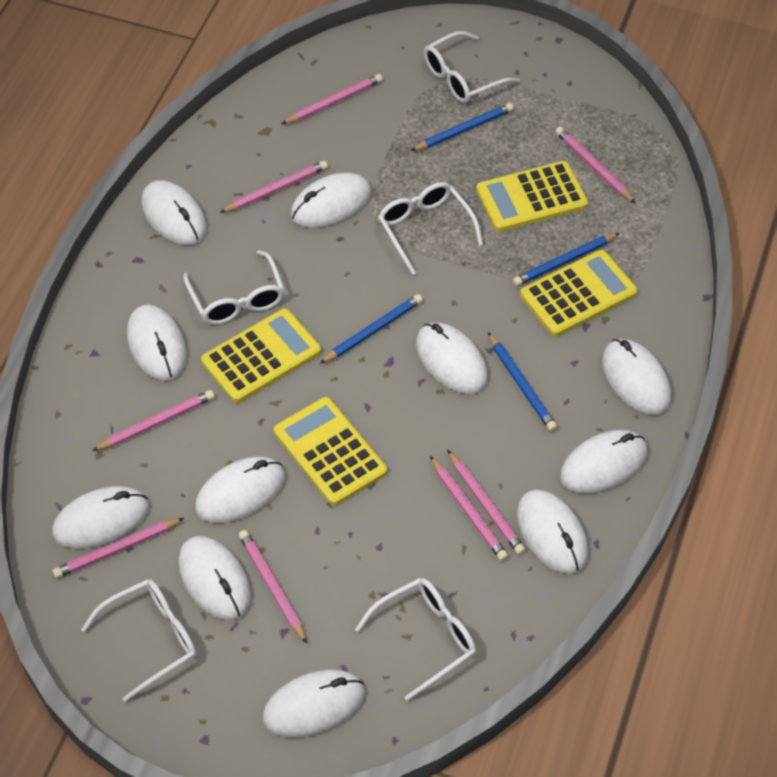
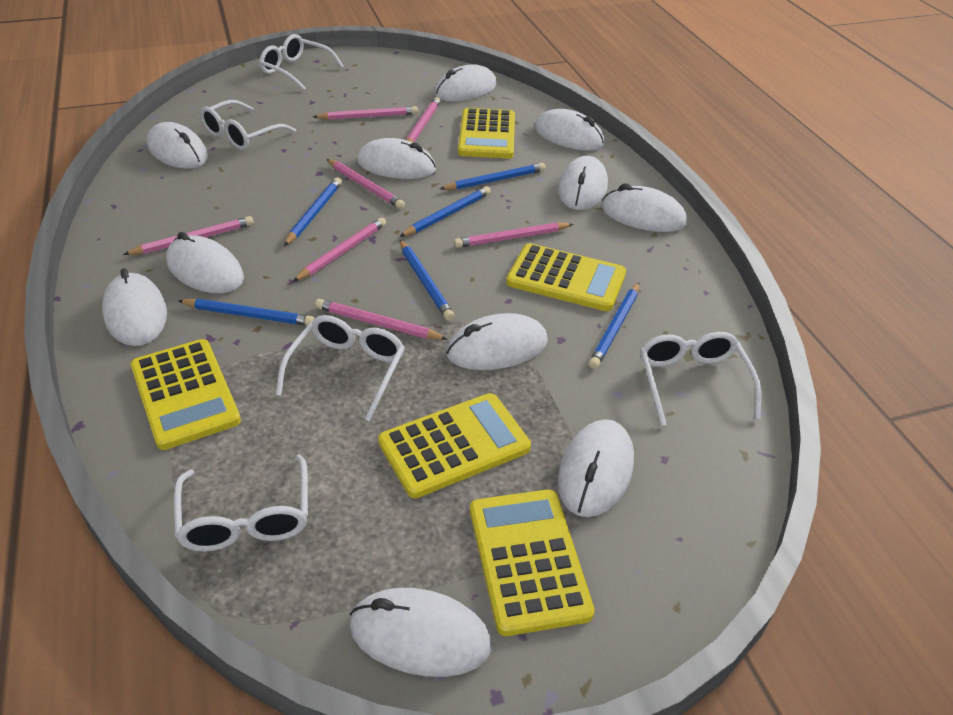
blue pencil: 4 -> 6
pink pencil: 8 -> 7
yellow calculator: 4 -> 5

